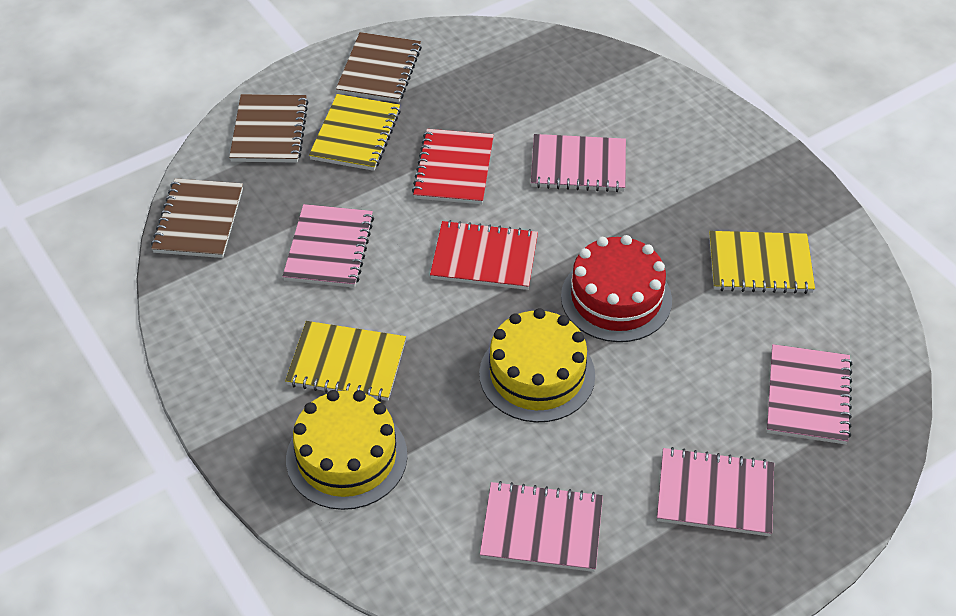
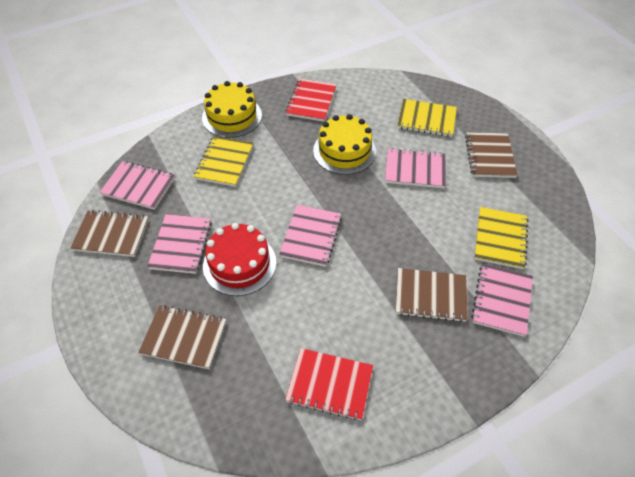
brown notebook: 3 -> 4

